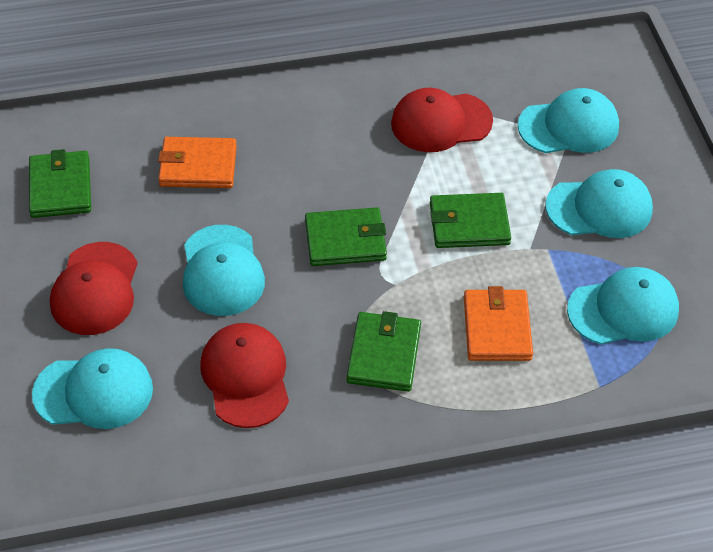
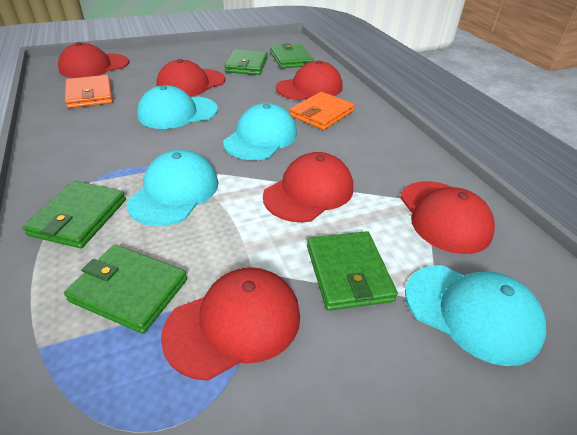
green wallet: 4 -> 5
red cap: 3 -> 6
turquoise cap: 5 -> 4

